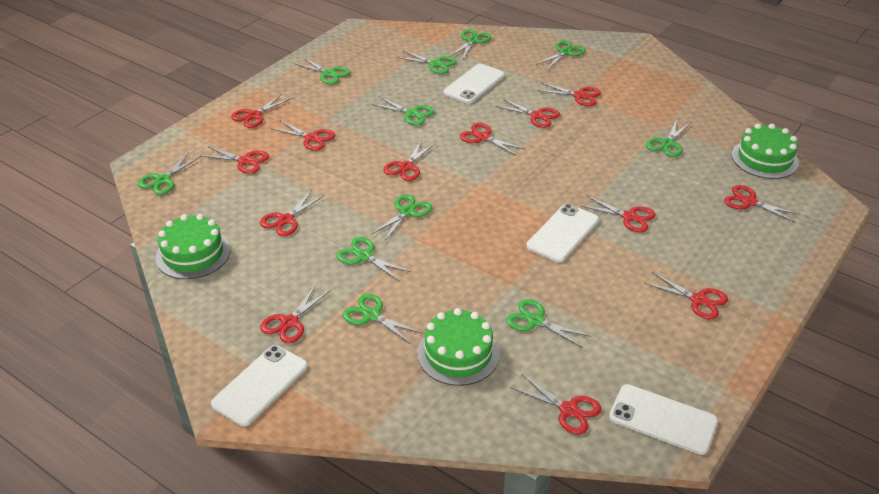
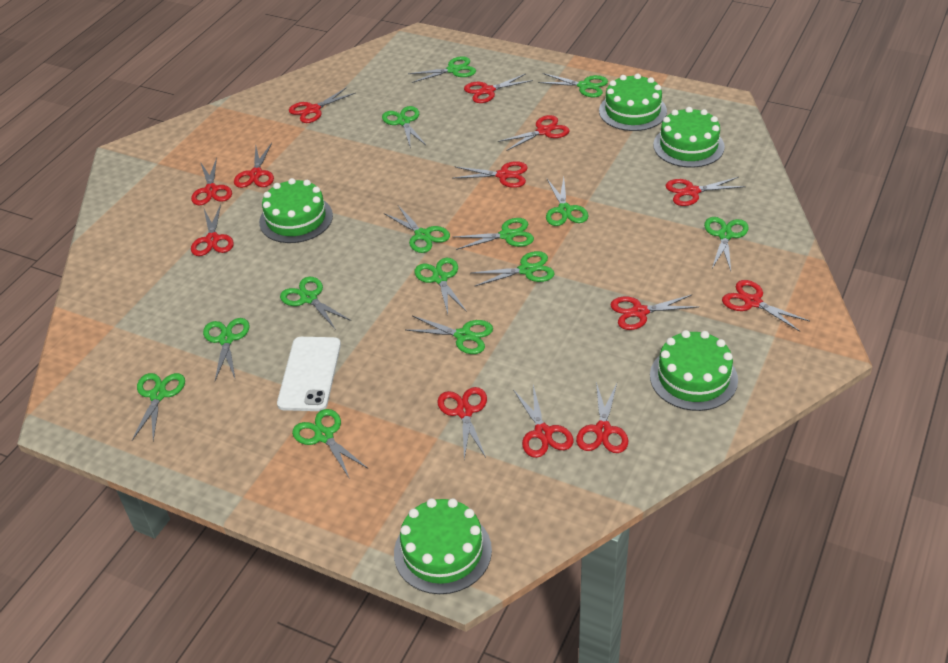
green cake: 3 -> 5
green scissors: 11 -> 14
white phone: 4 -> 1

